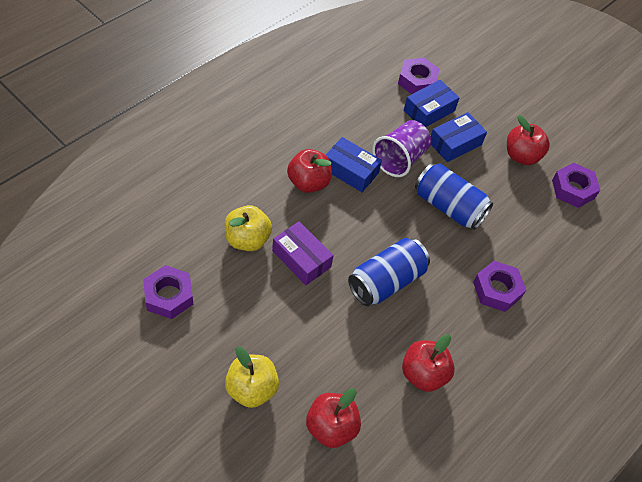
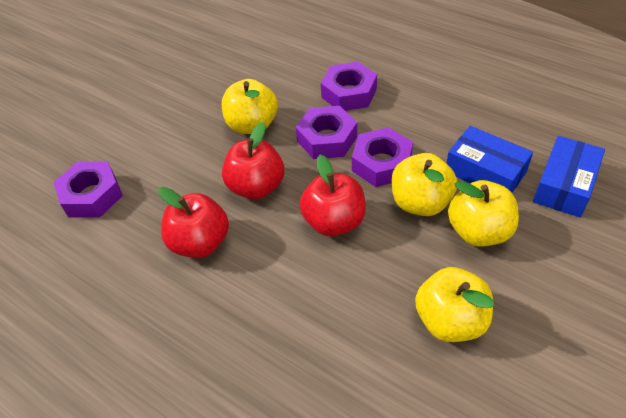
blue box: 3 -> 2
blue can: 2 -> 0
purple box: 1 -> 0
purple cup: 1 -> 0
red apple: 4 -> 3
yellow apple: 2 -> 4

